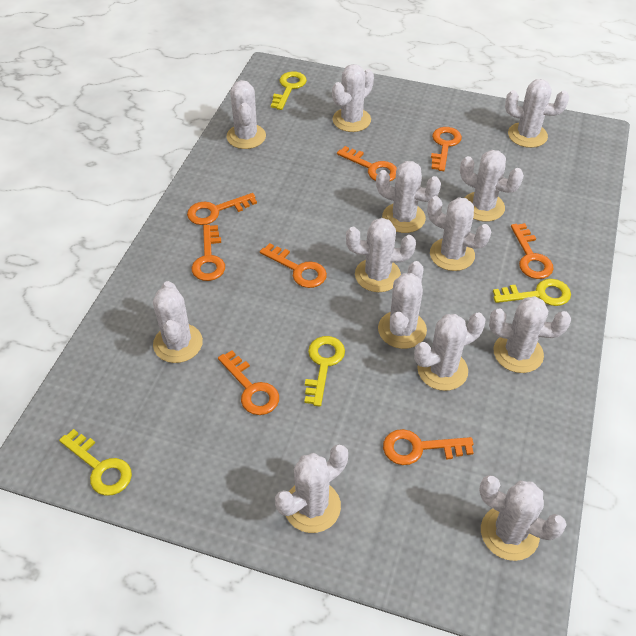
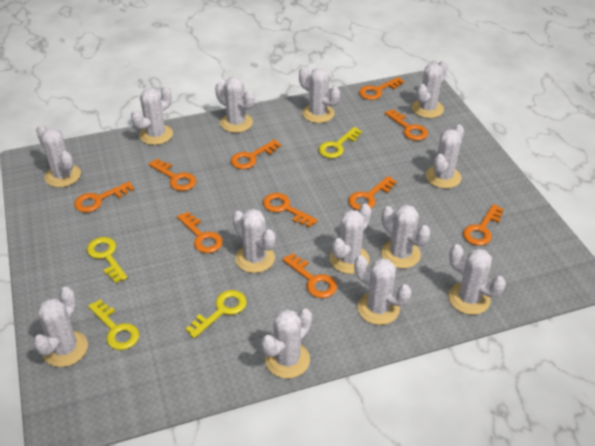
orange key: 8 -> 10

